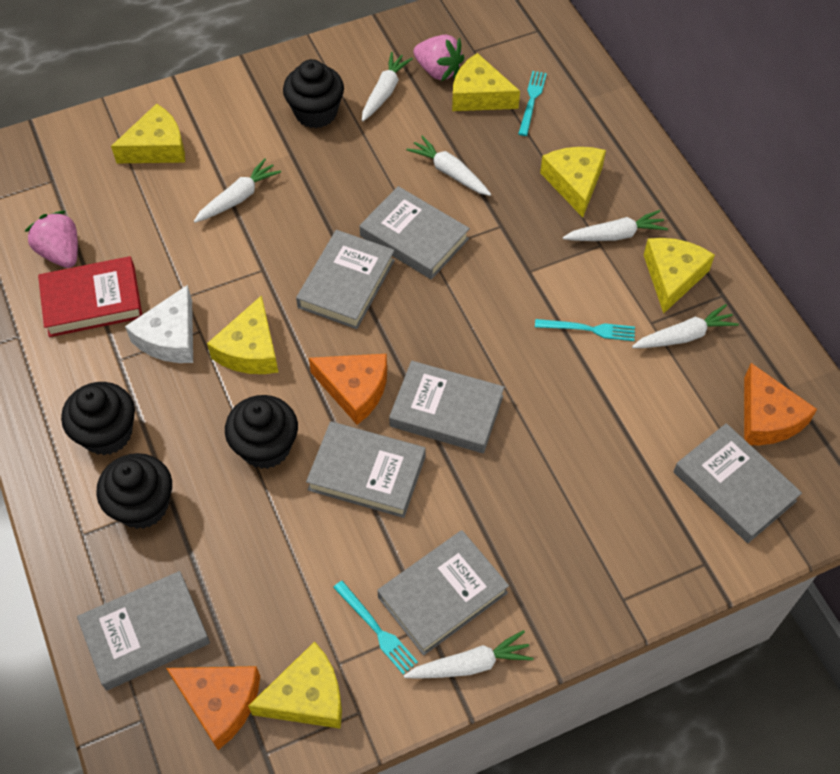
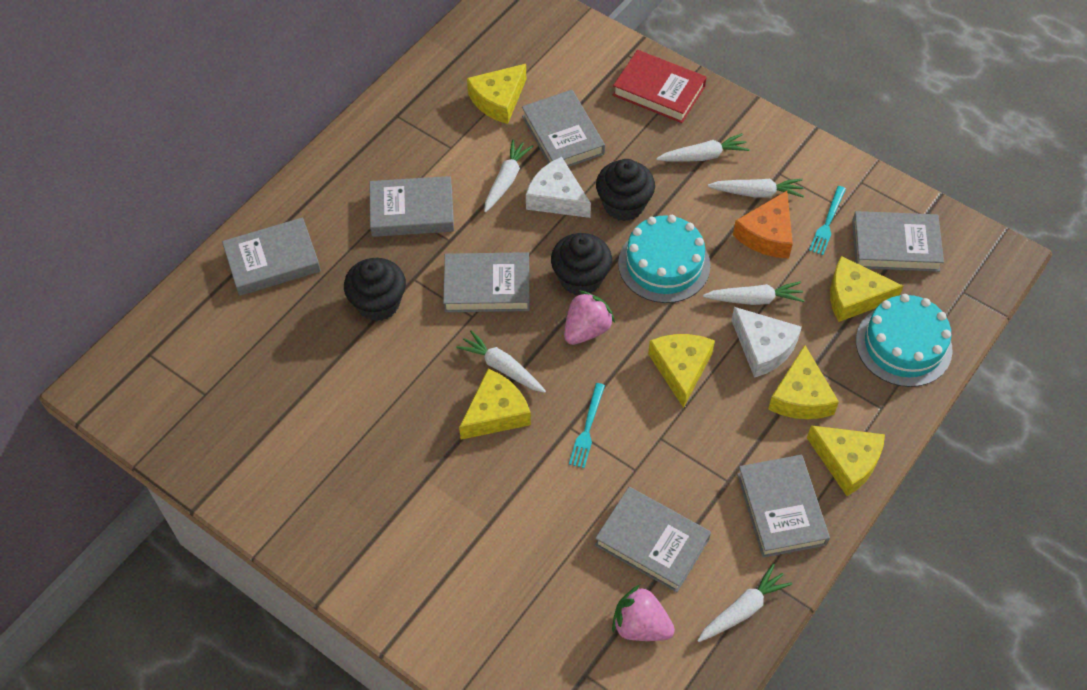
black cupcake: 4 -> 3
orange cheese: 3 -> 1
turquoise cake: 0 -> 2
turquoise fork: 3 -> 2
white cheese: 1 -> 2

